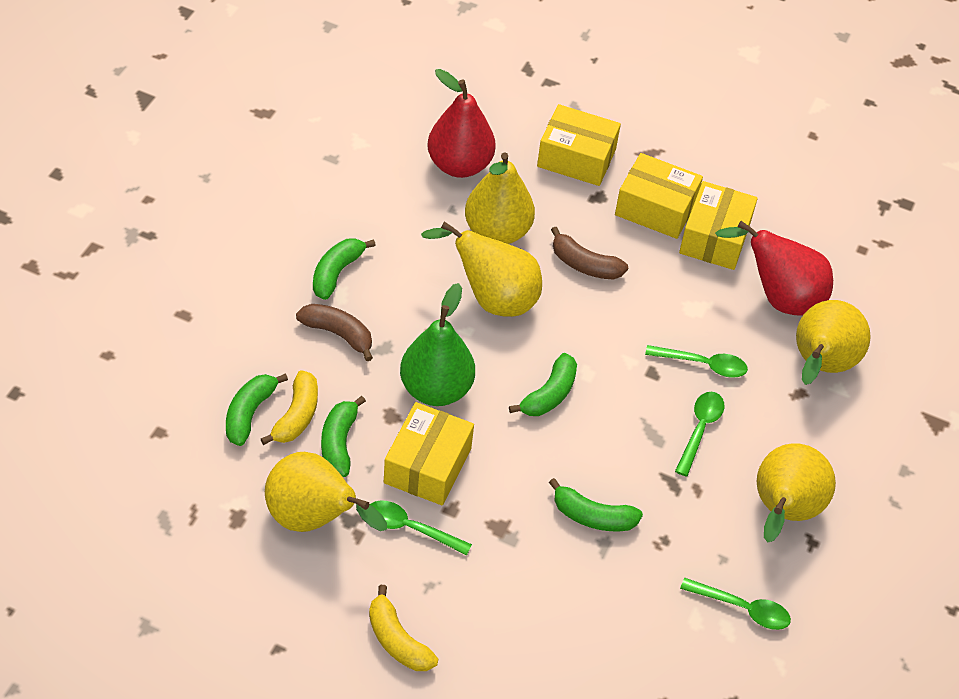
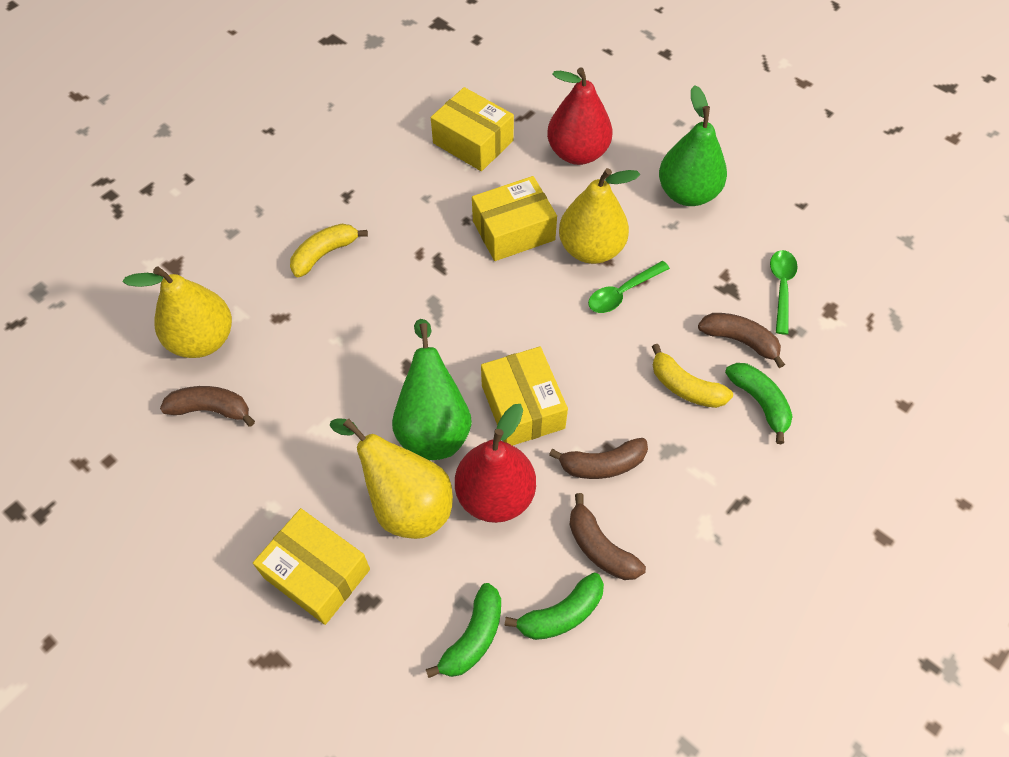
brown banana: 2 -> 4
green banana: 5 -> 3
green pear: 1 -> 2
green spoon: 4 -> 2
yellow pear: 5 -> 3

